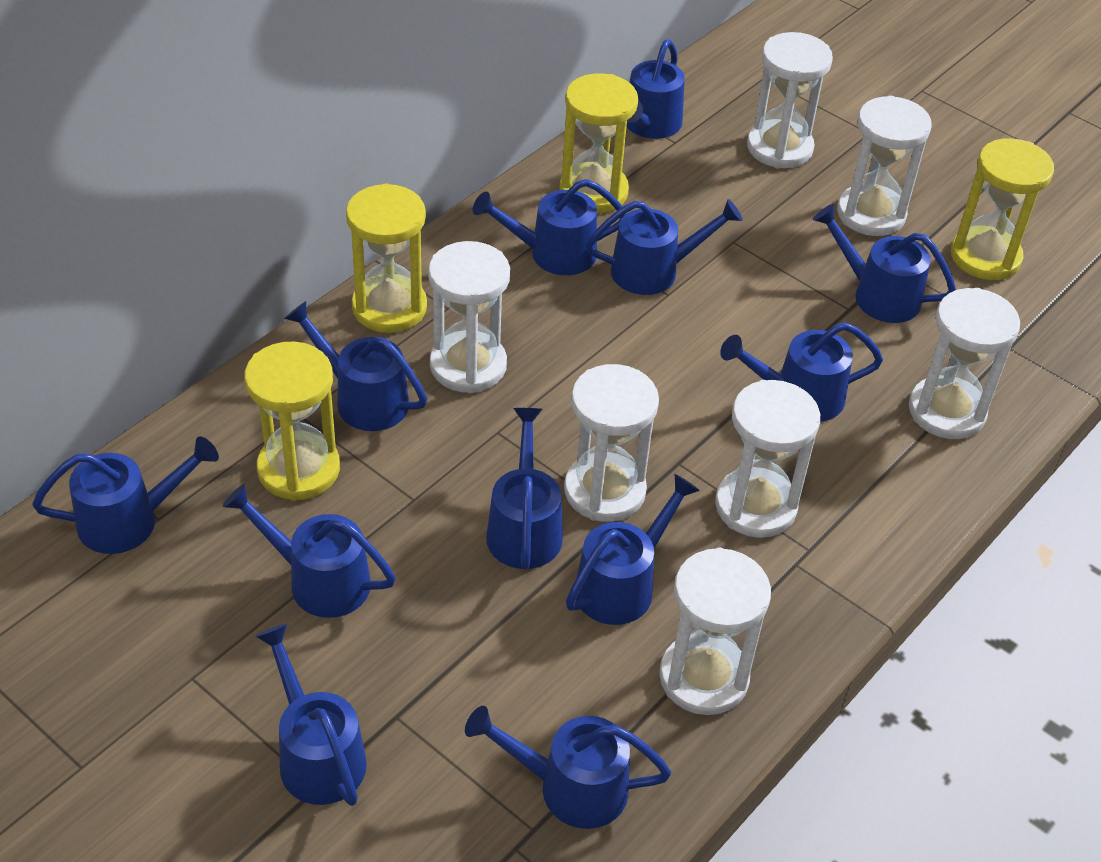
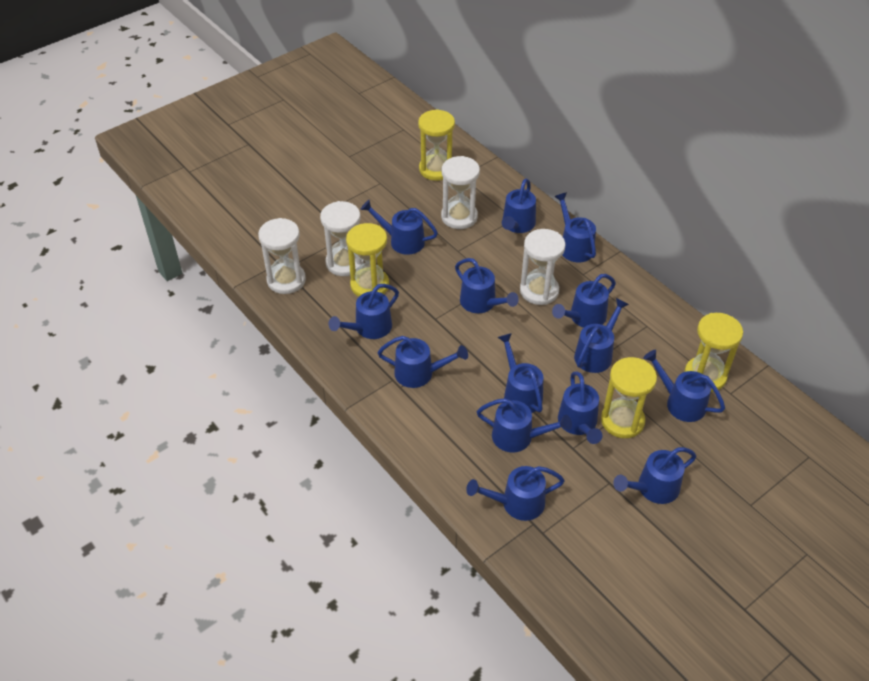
blue watering can: 12 -> 14
white hourglass: 7 -> 4

